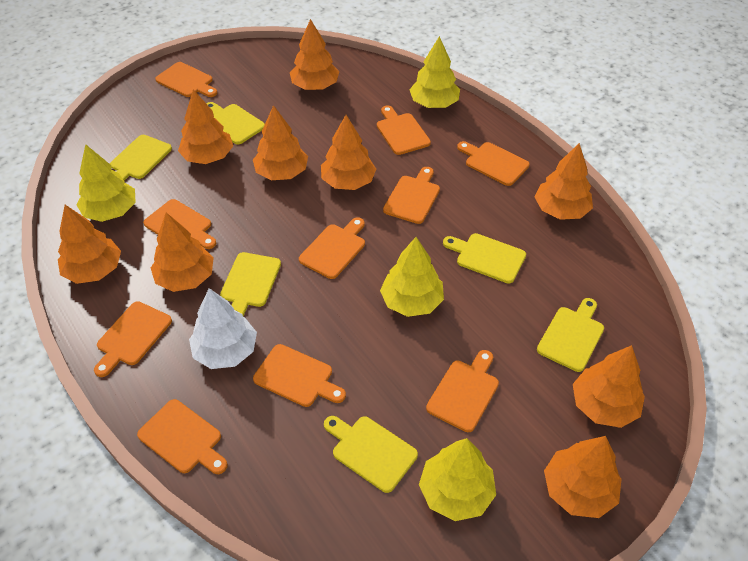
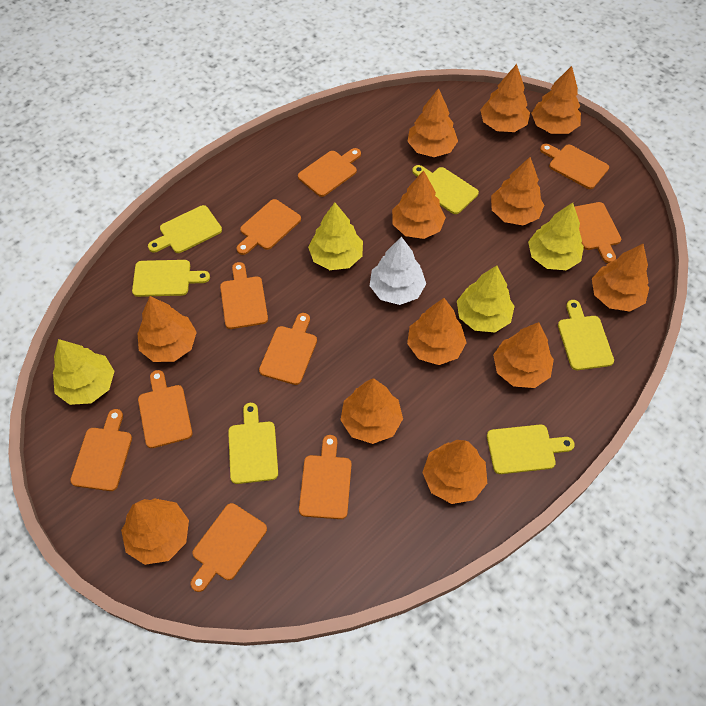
orange tree: 9 -> 12

